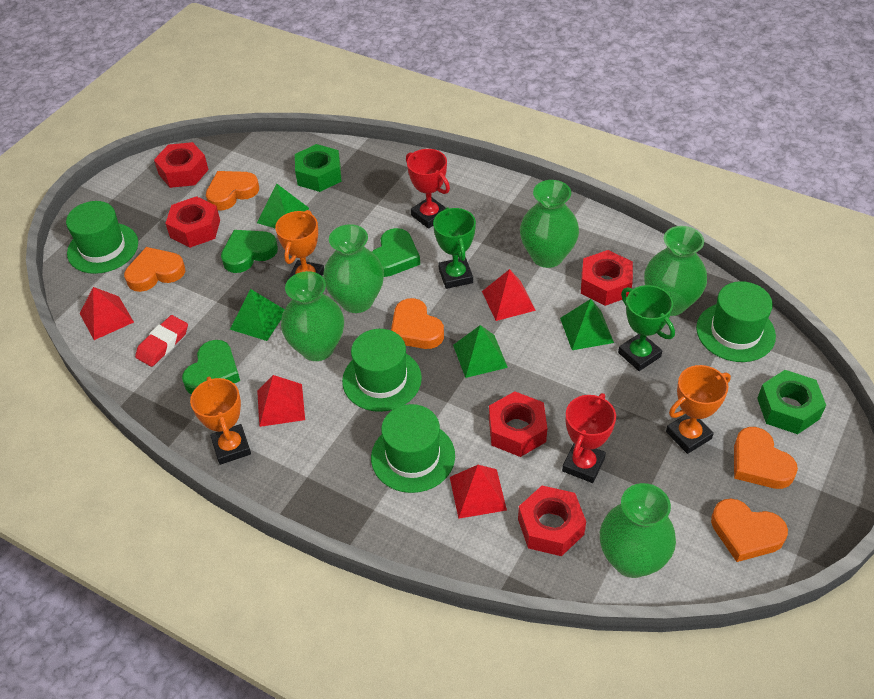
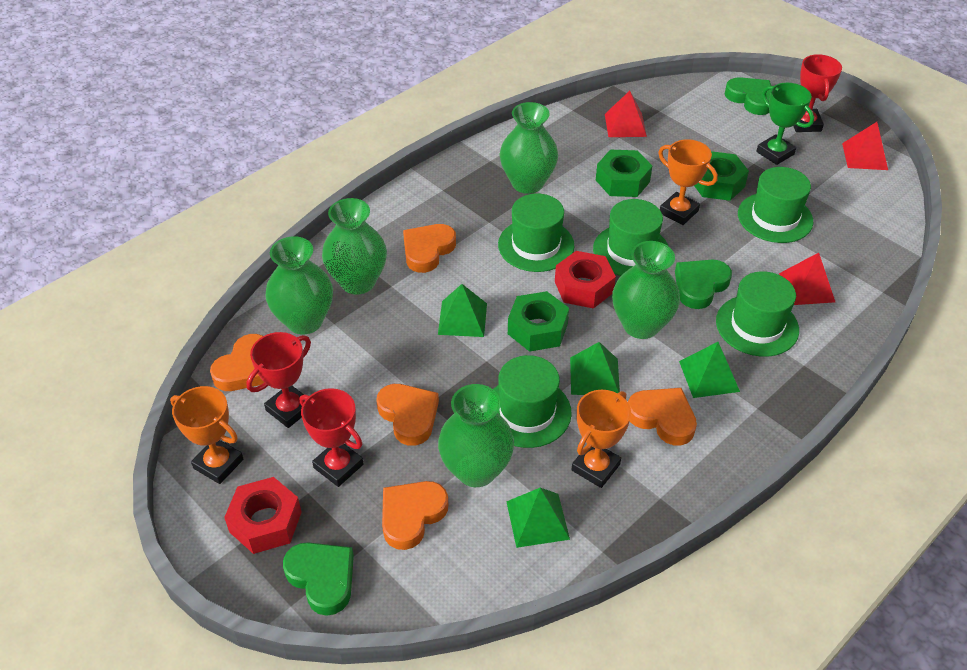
green hat: 4 -> 5
green nut: 2 -> 3
green trophy: 2 -> 1
red eraser: 1 -> 0
red nut: 5 -> 2
red pyramid: 4 -> 3
red trophy: 2 -> 3

